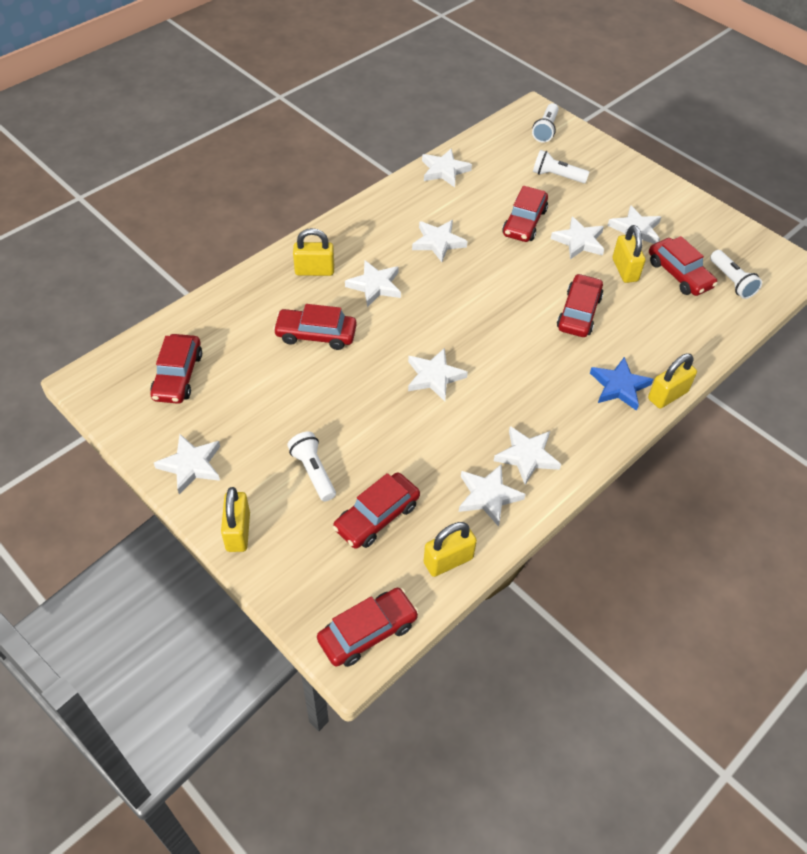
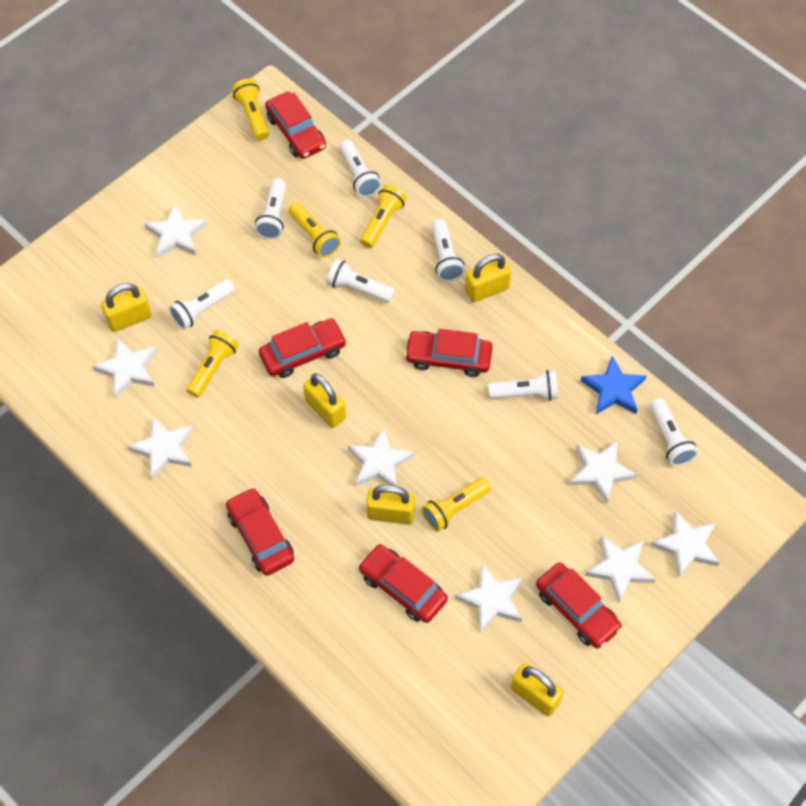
red car: 7 -> 6
white flashlight: 4 -> 7
white star: 9 -> 8
yellow flashlight: 0 -> 5

